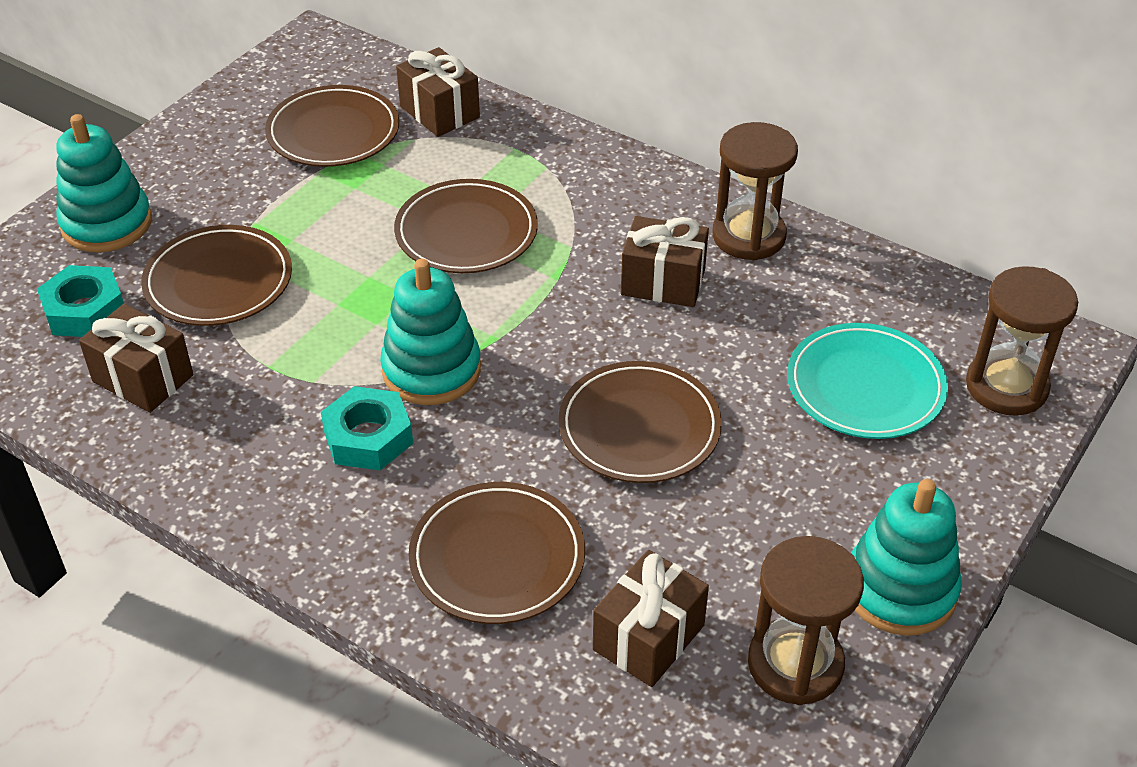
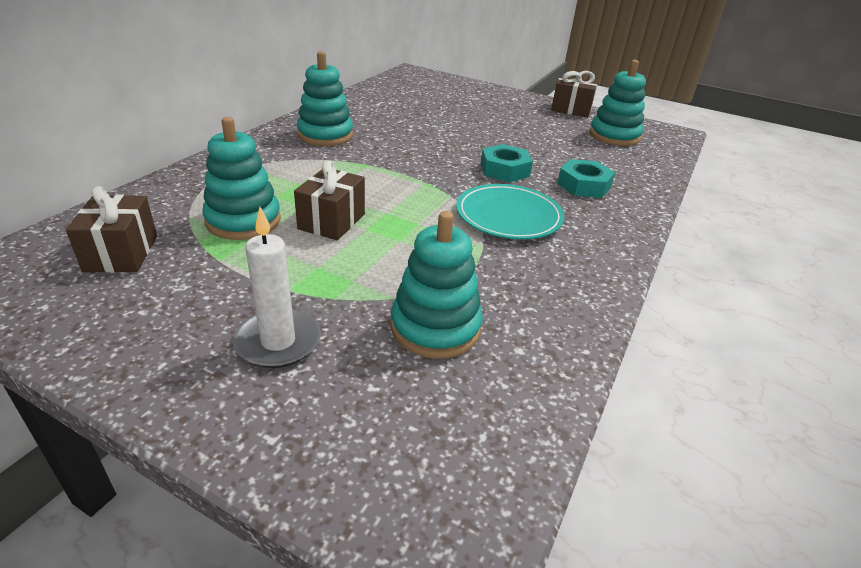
brown gift: 4 -> 3
brown hourglass: 3 -> 0
brown plate: 5 -> 0
turquoise stacking toy: 3 -> 4
white candle: 0 -> 1

